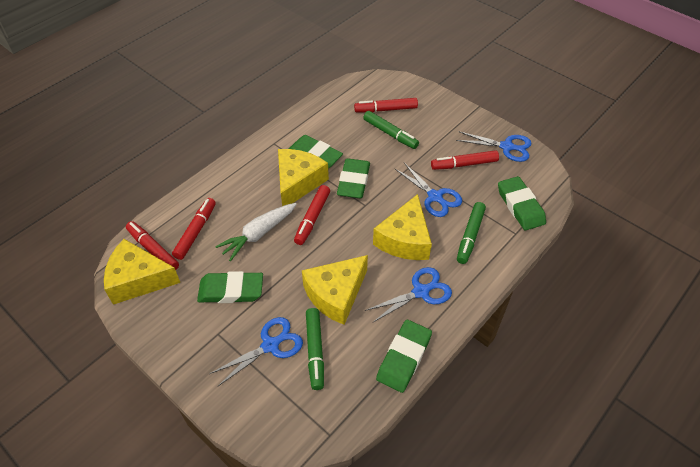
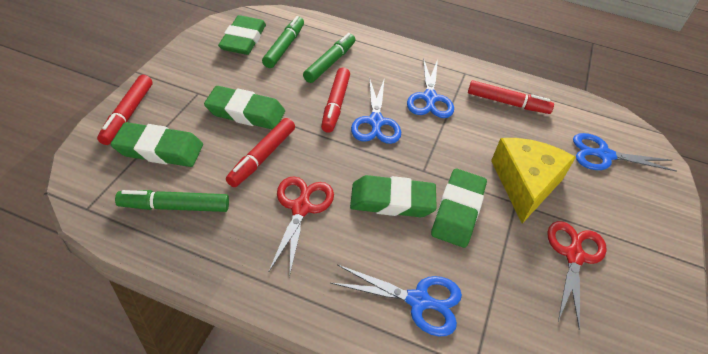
red marker: 5 -> 4
red scissors: 0 -> 2
white carrot: 1 -> 0
yellow cheese: 4 -> 1

